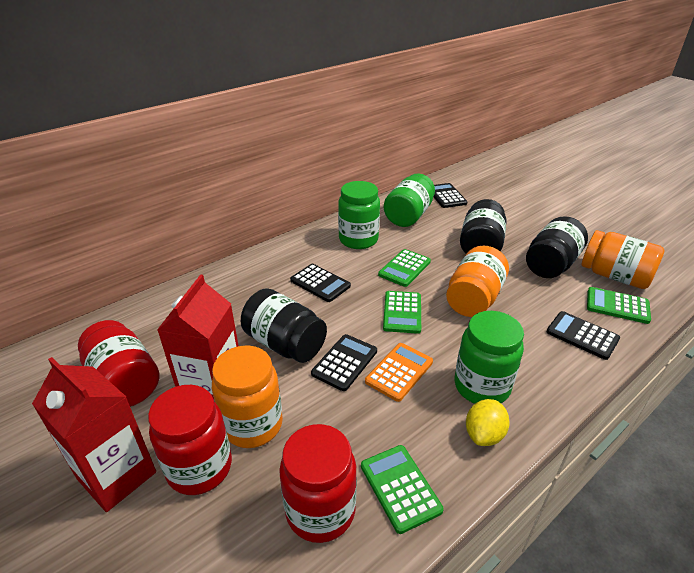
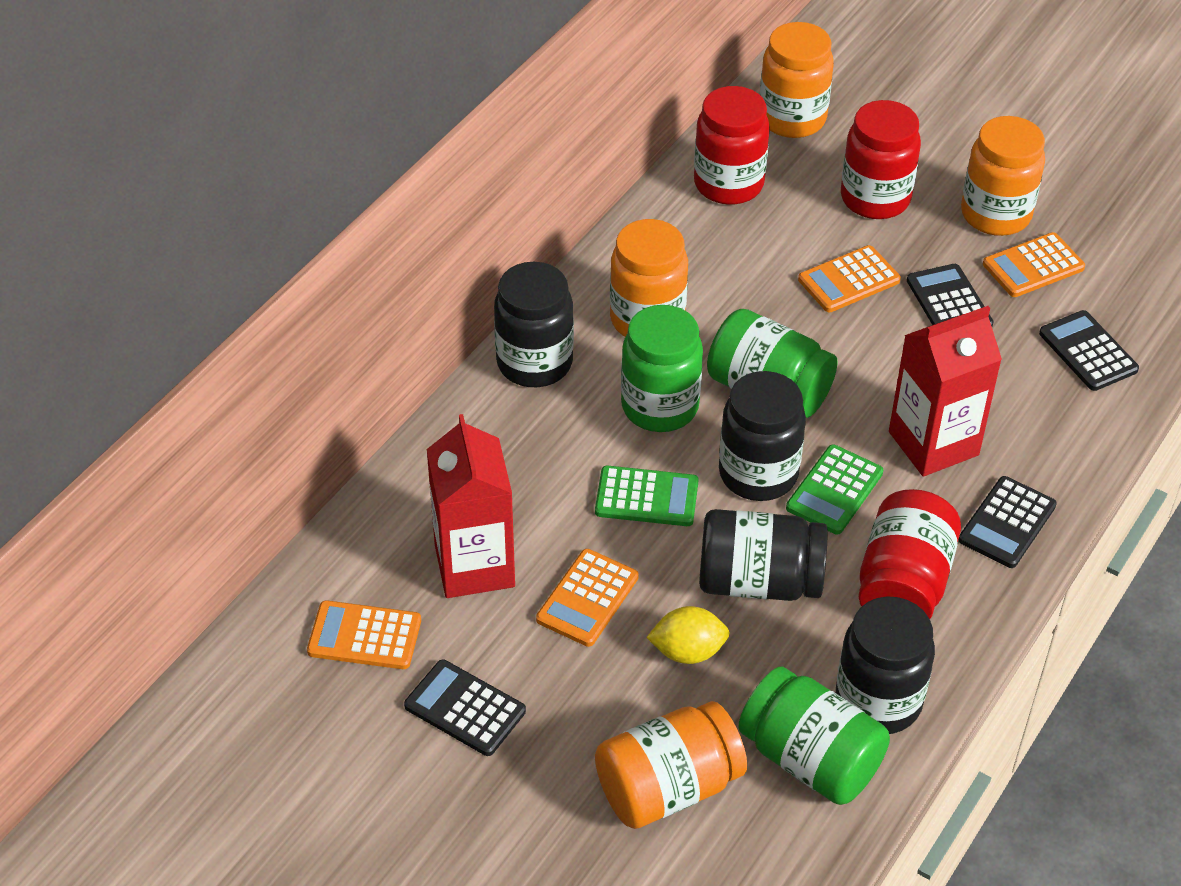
black jar: 3 -> 4
green calculator: 4 -> 2
orange calculator: 1 -> 4
orange jar: 3 -> 4

